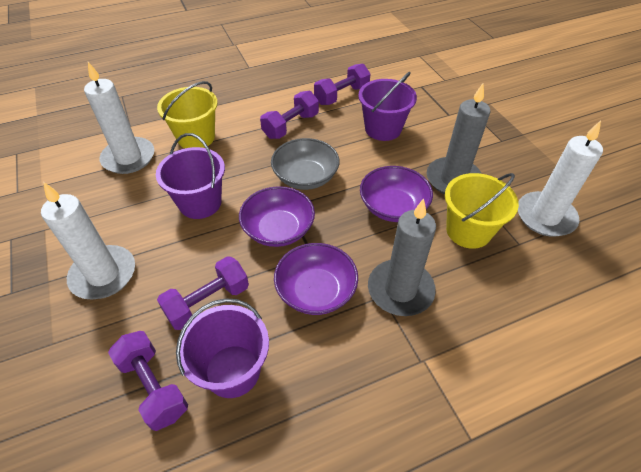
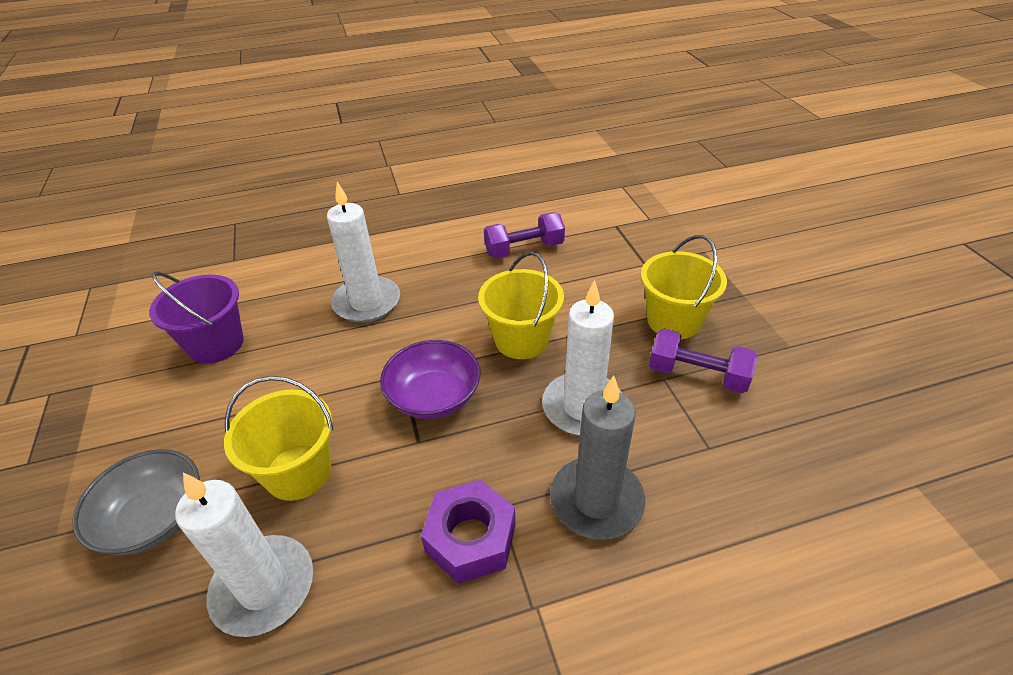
grey candle: 2 -> 1
purple bowl: 3 -> 1
purple bucket: 3 -> 1
purple dumbbell: 4 -> 2
purple nut: 0 -> 1
yellow bucket: 2 -> 3

